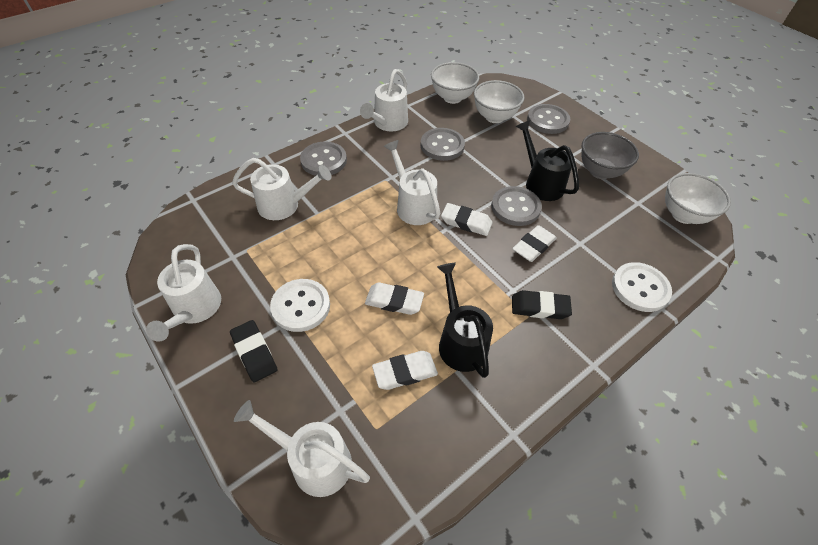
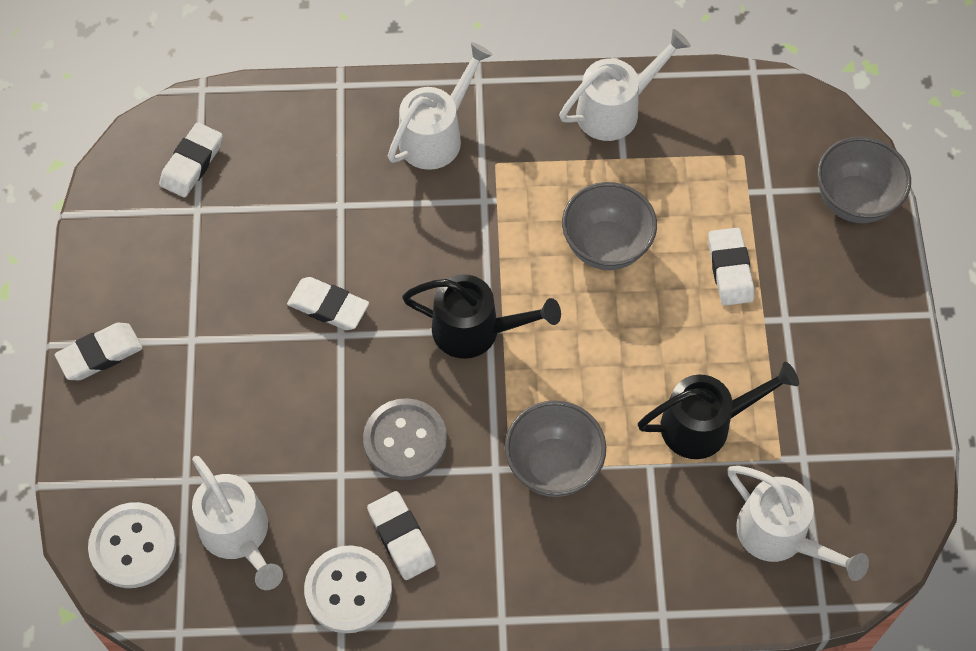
black eraser: 2 -> 0
grey bowl: 1 -> 3
grey button: 4 -> 1
white bowl: 3 -> 0
white eraser: 4 -> 5
white watering can: 5 -> 4

